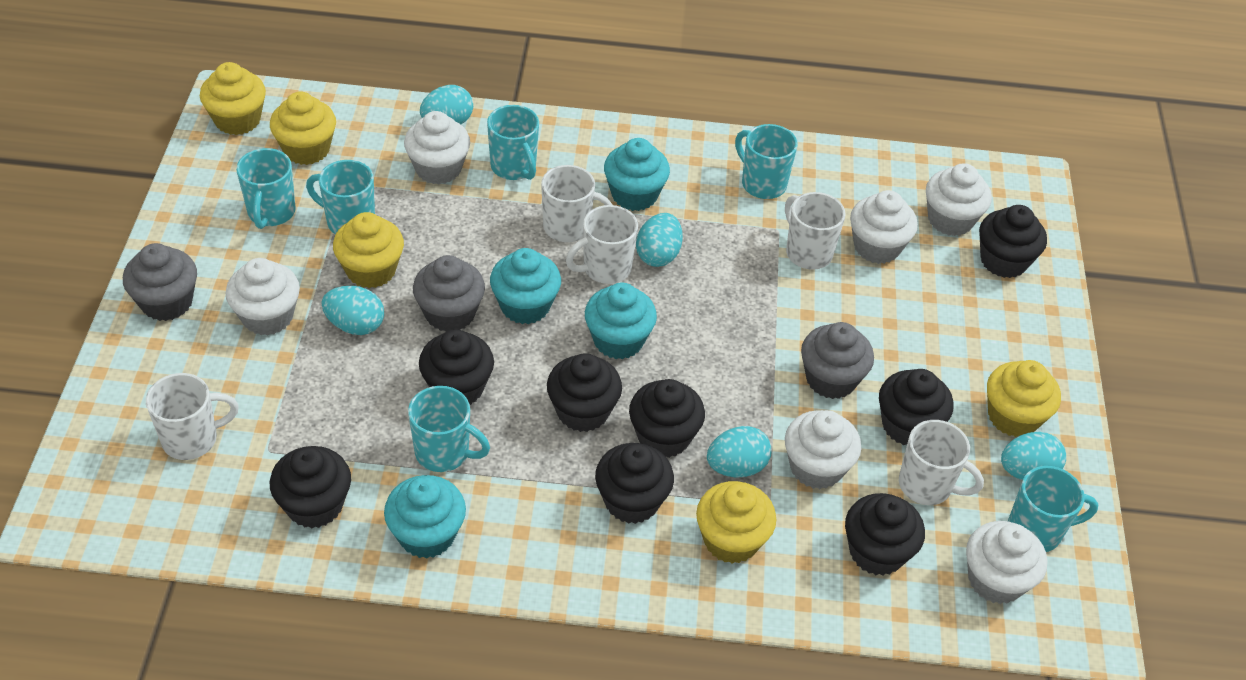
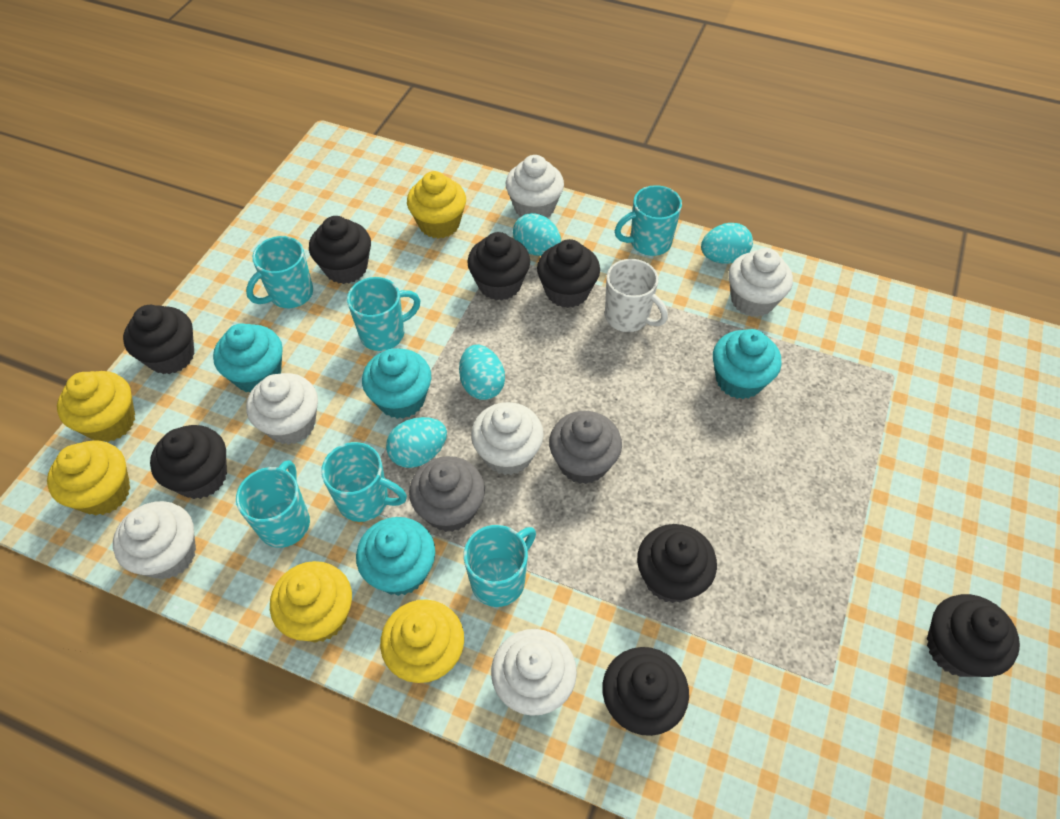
grey cupcake: 3 -> 2
turquoise egg: 5 -> 4
white mug: 5 -> 1

